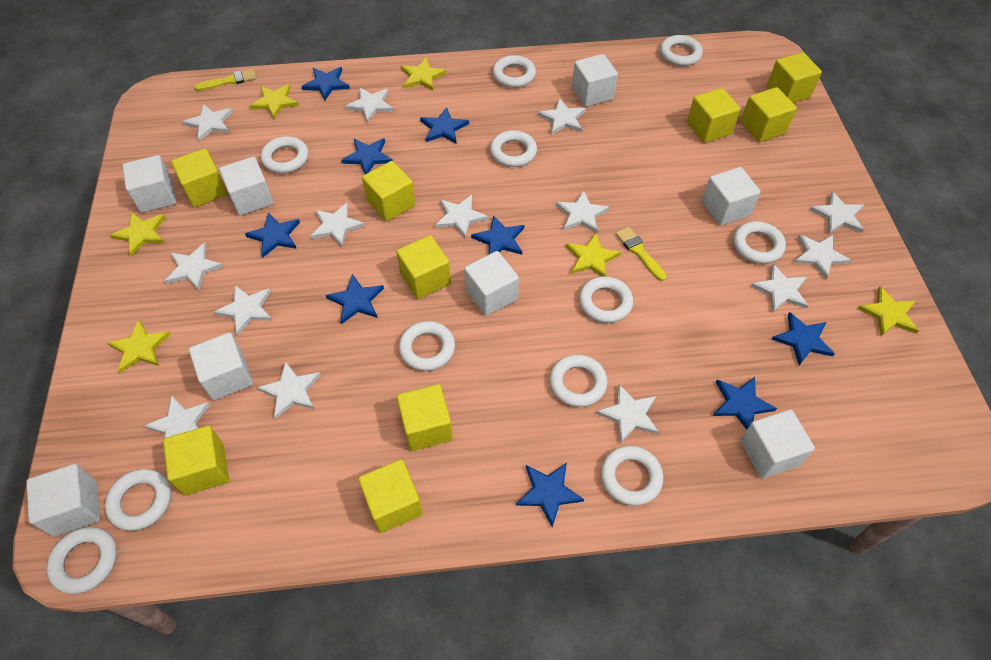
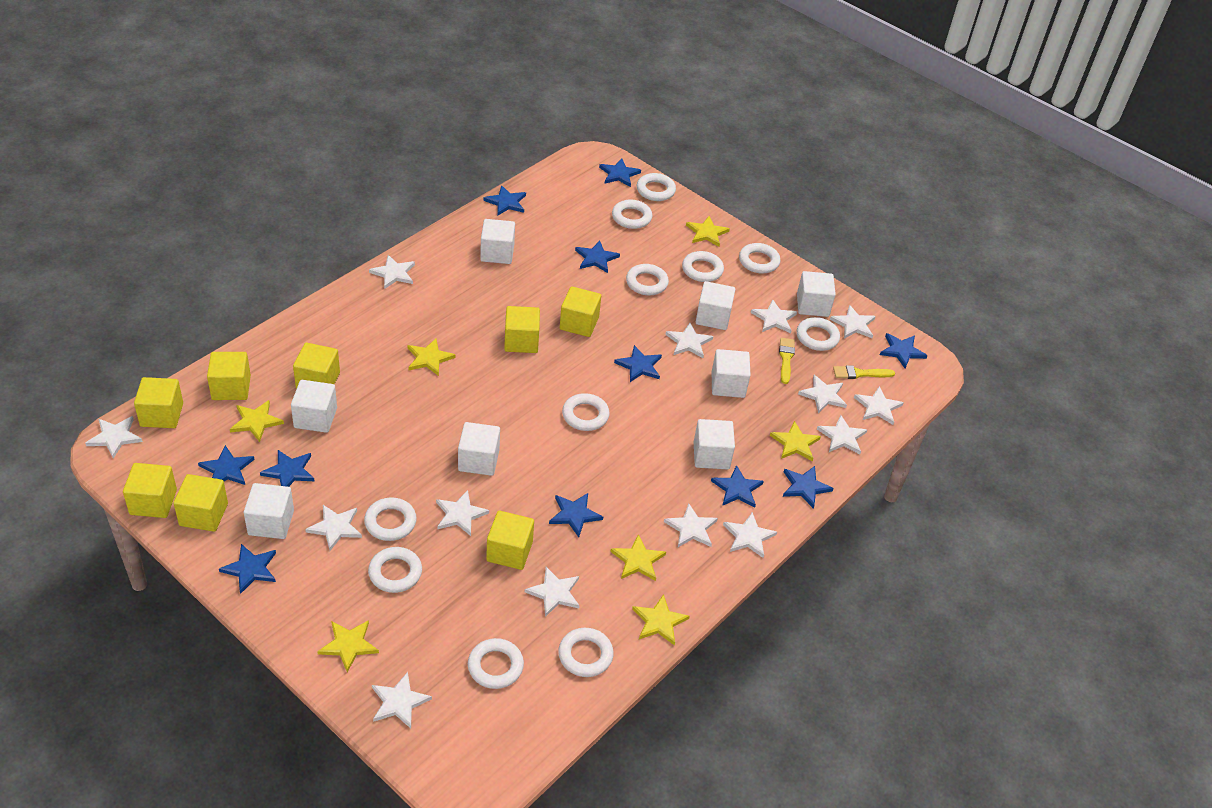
blue star: 9 -> 11
yellow cube: 9 -> 8
yellow star: 6 -> 7

